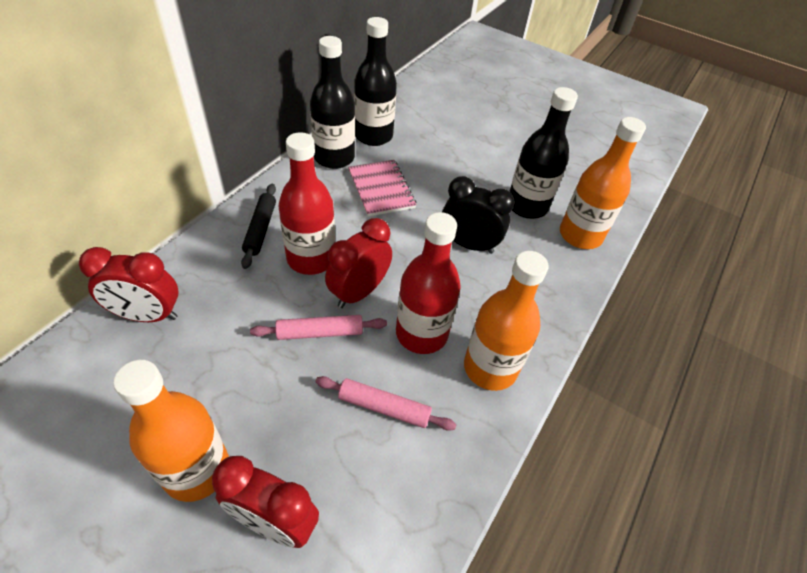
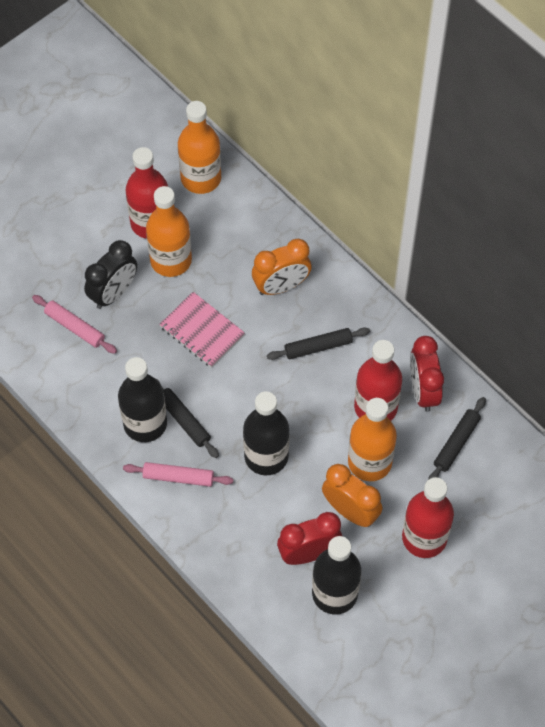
black rolling pin: 1 -> 3
orange clock: 0 -> 2
red bottle: 2 -> 3
red clock: 3 -> 2

